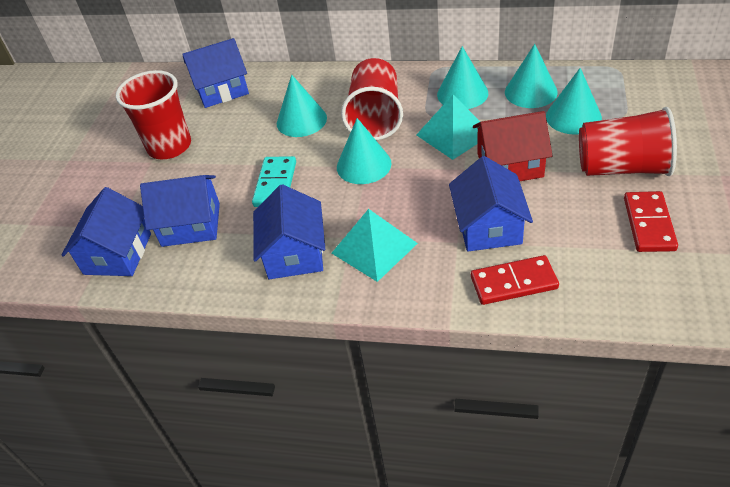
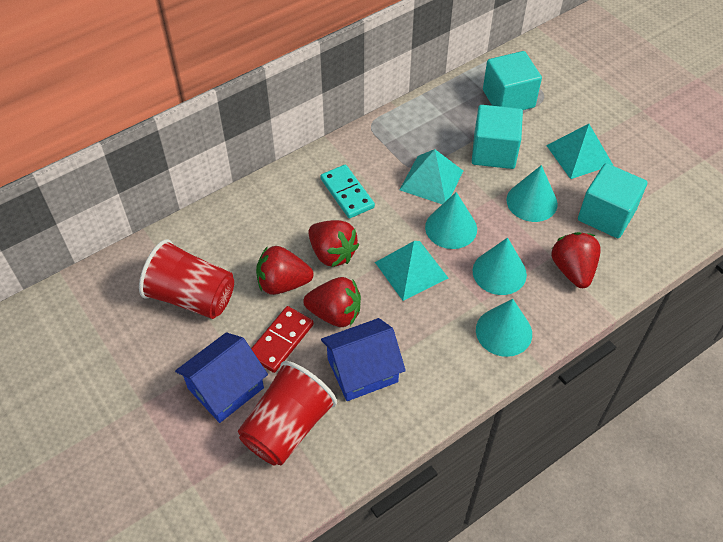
blue house: 5 -> 2
red cup: 3 -> 2
red domino: 2 -> 1
red house: 1 -> 0
red strawberry: 0 -> 4
turquoise cone: 5 -> 4
turquoise cube: 0 -> 3
turquoise pyramid: 2 -> 3

